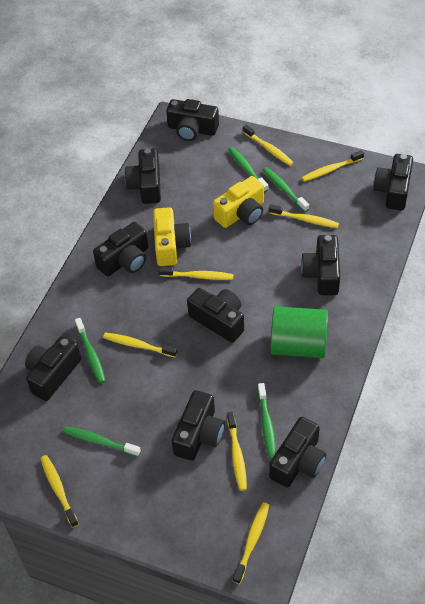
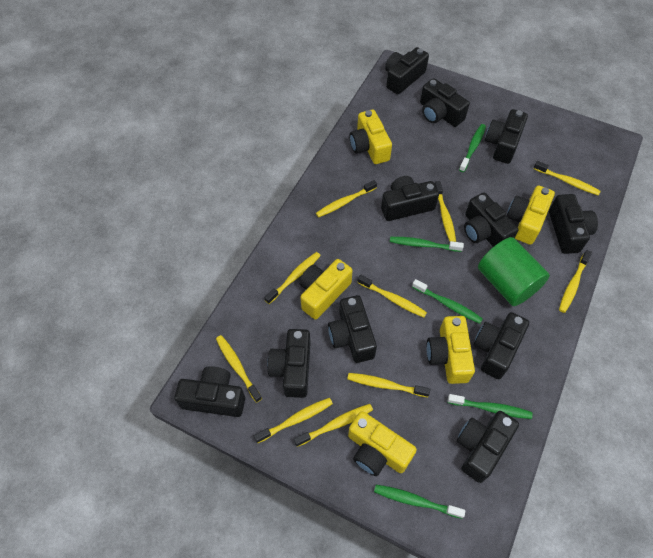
black camera: 9 -> 11
yellow camera: 2 -> 5
yellow toothbrush: 8 -> 10

